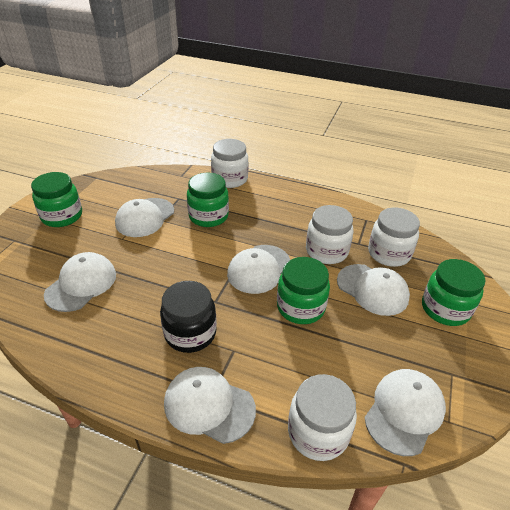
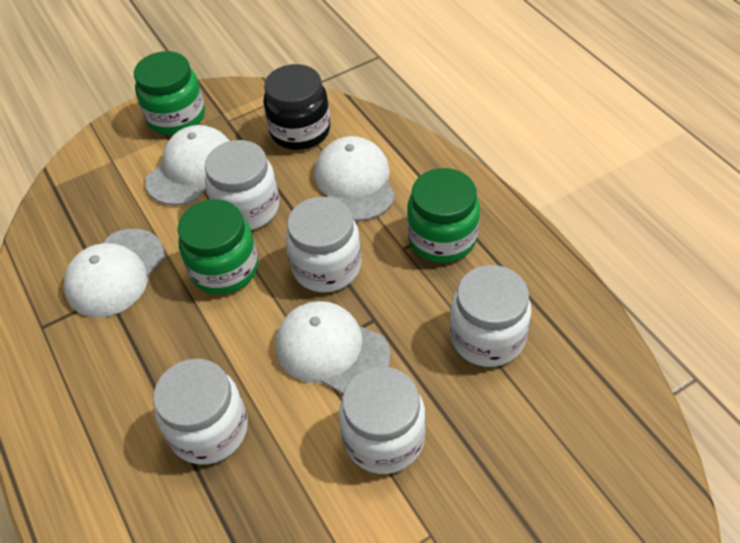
green jar: 4 -> 3
white cap: 6 -> 4
white jar: 4 -> 5

